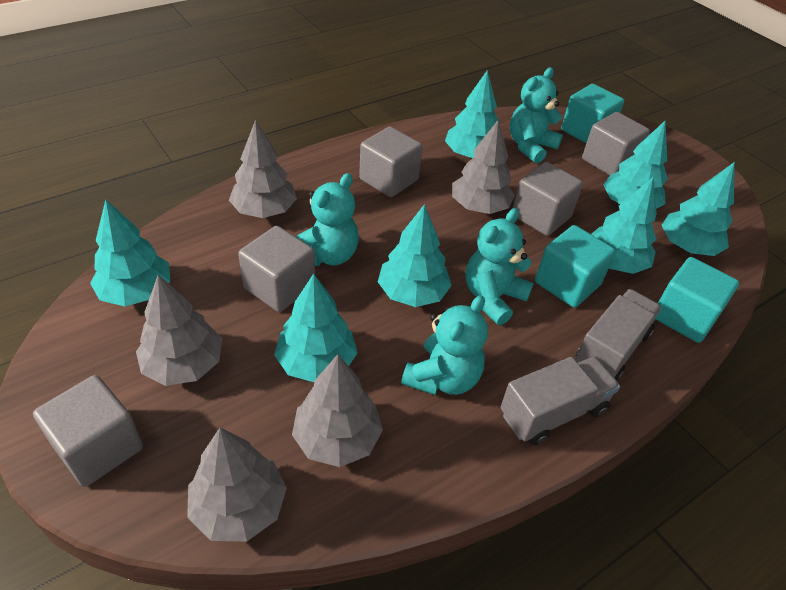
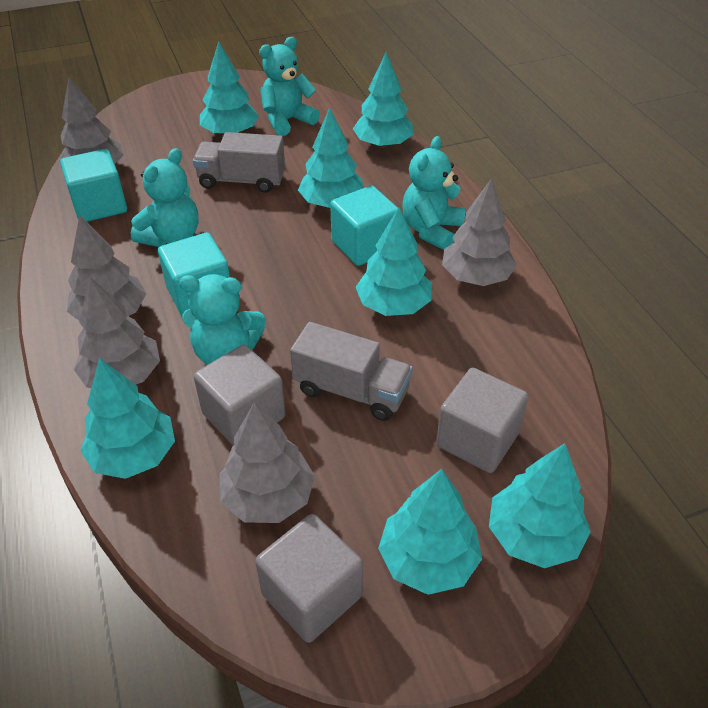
grey cube: 5 -> 3

